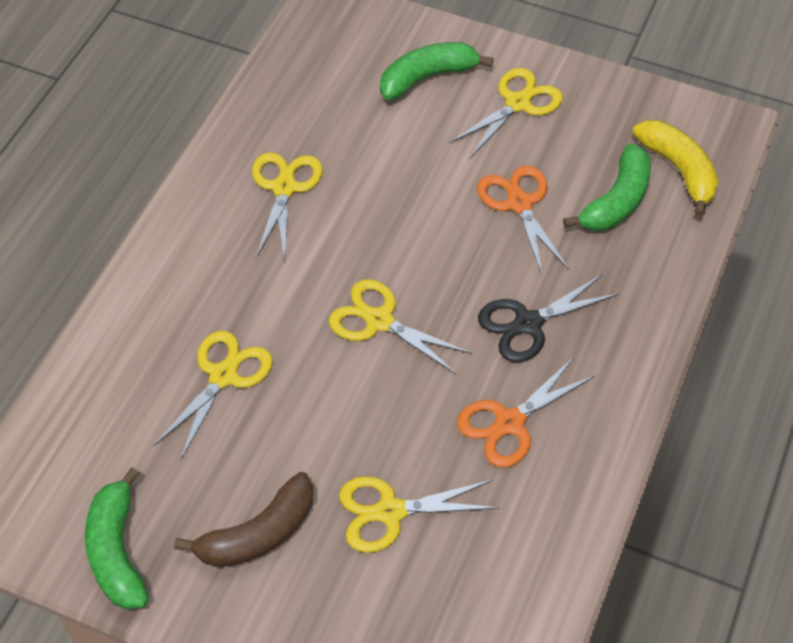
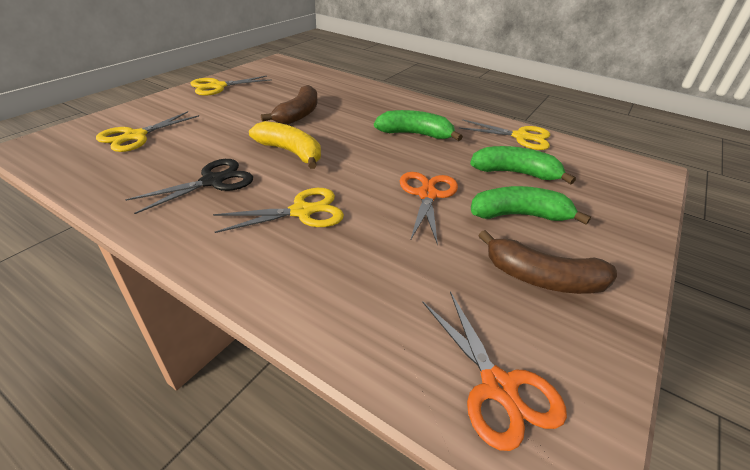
brown banana: 1 -> 2
yellow scissors: 5 -> 4

